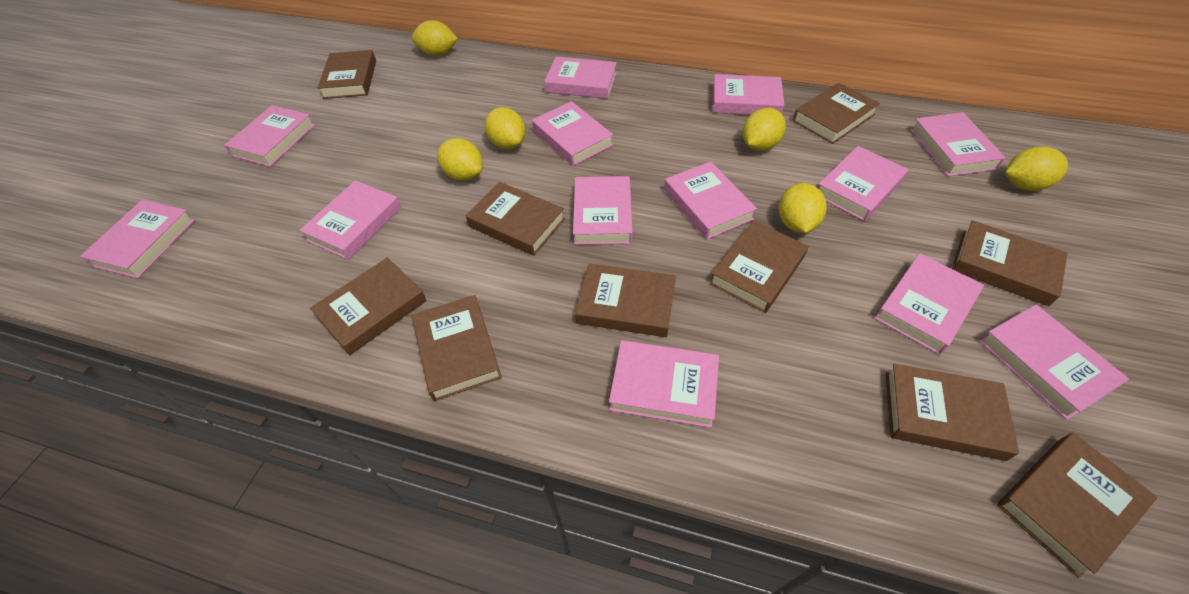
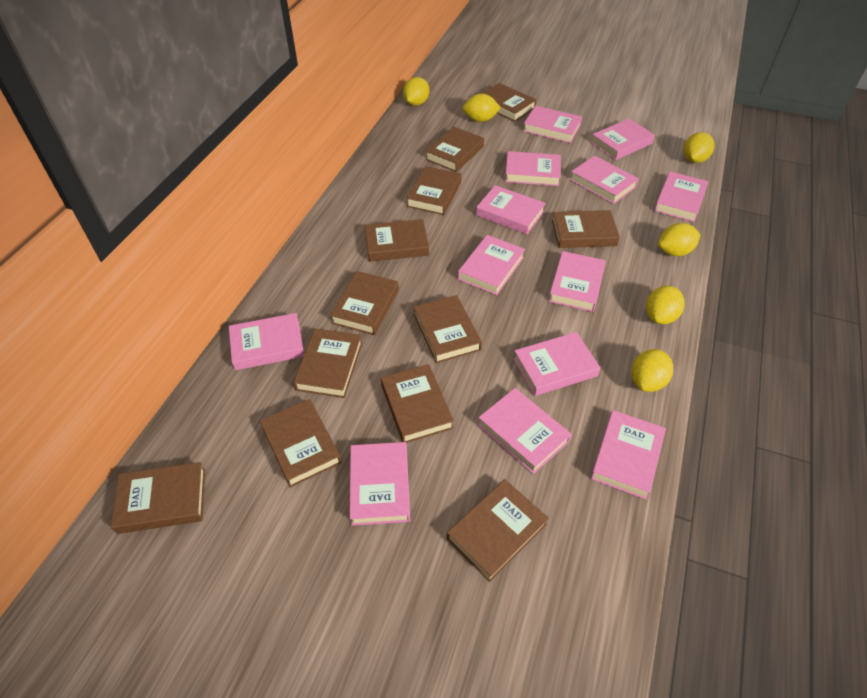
brown book: 10 -> 12

